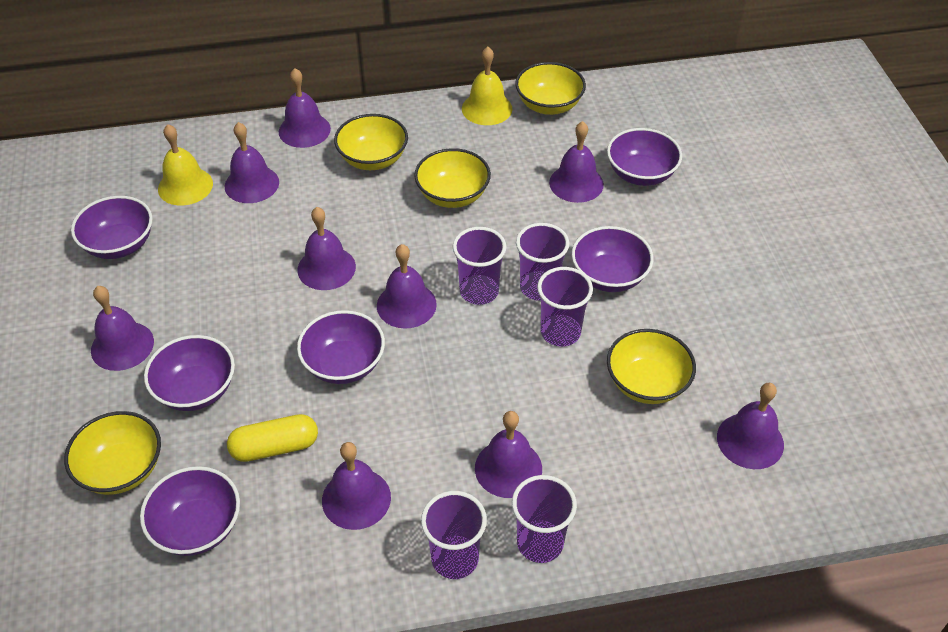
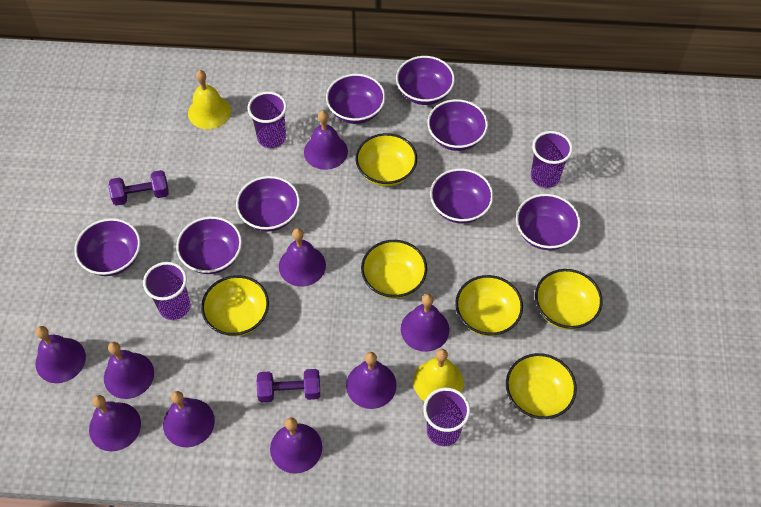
purple bowl: 6 -> 8
purple cup: 5 -> 4
purple dumbbell: 0 -> 2
yellow bowl: 5 -> 6
yellow capsule: 1 -> 0

